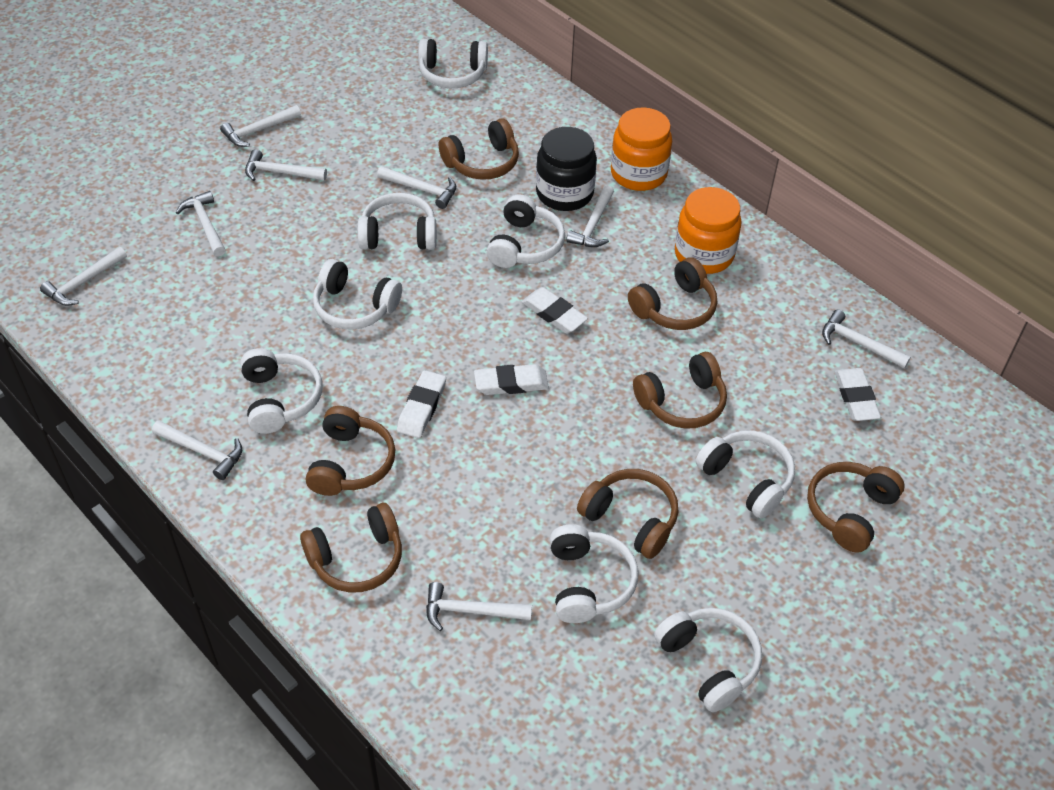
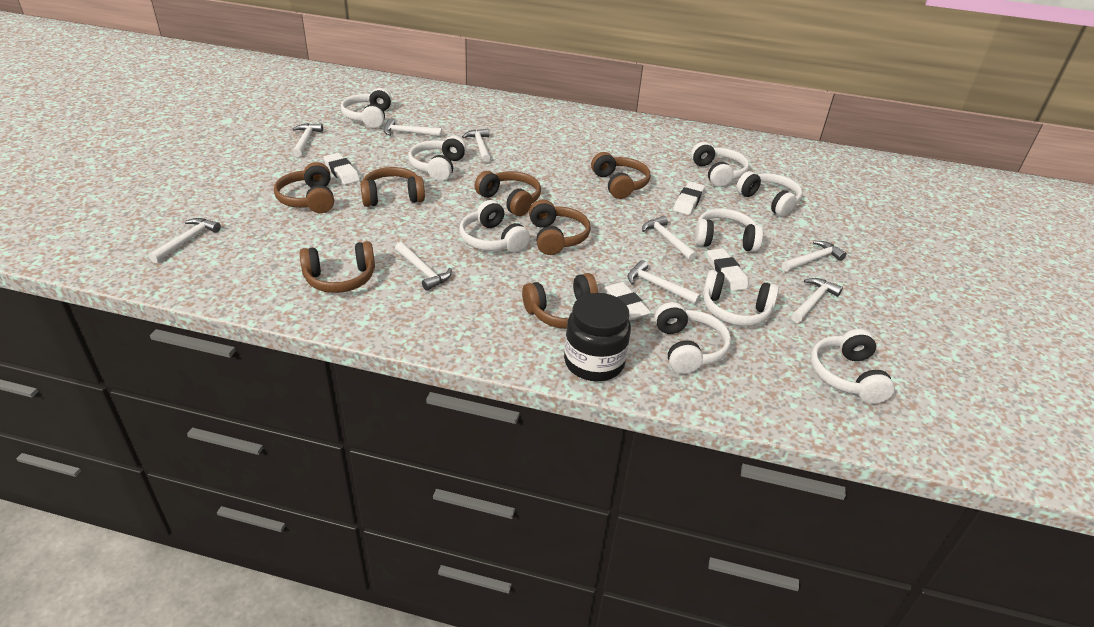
orange jar: 2 -> 0
white headphones: 8 -> 9

